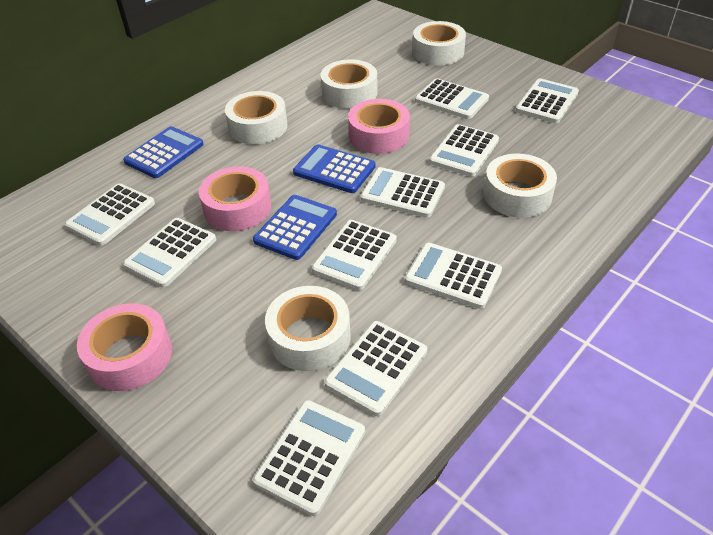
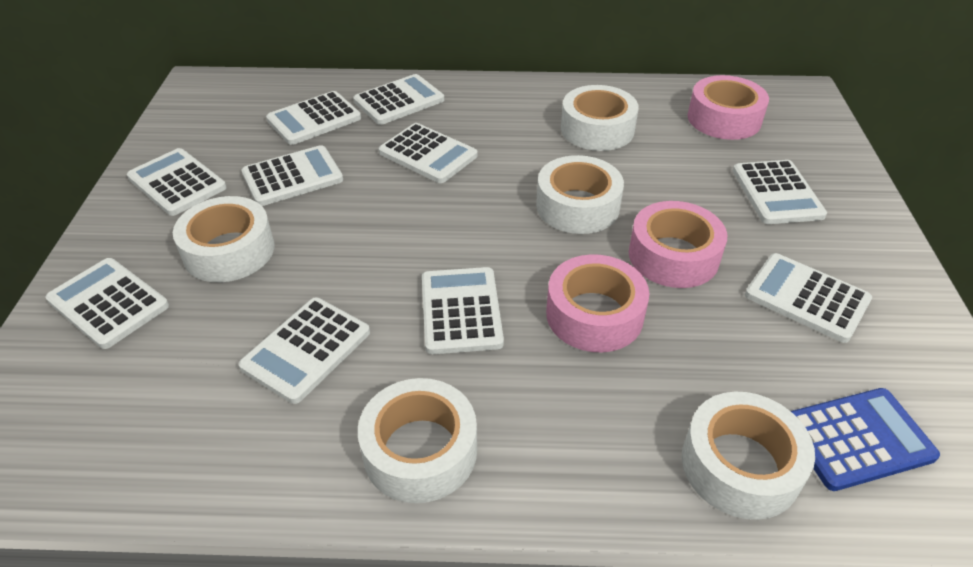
blue calculator: 3 -> 1

